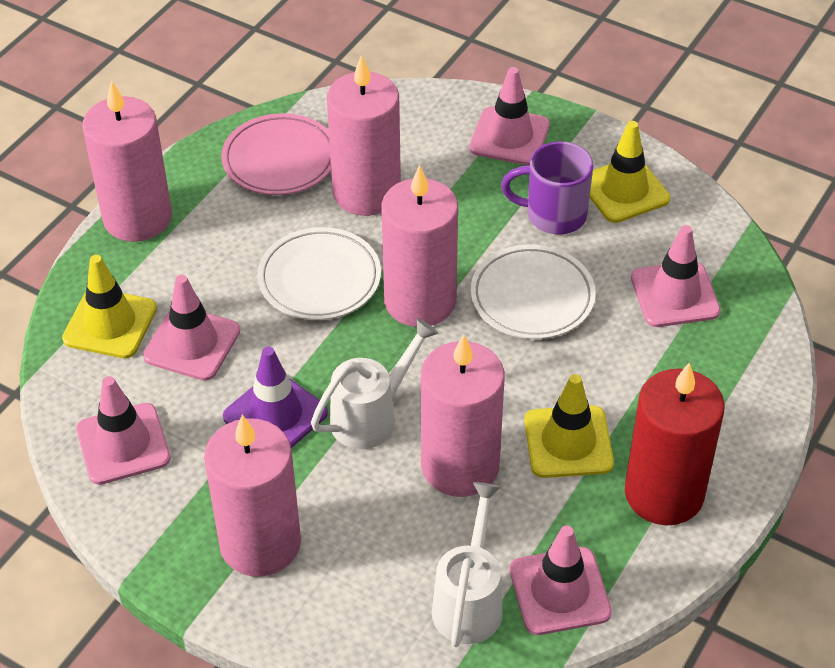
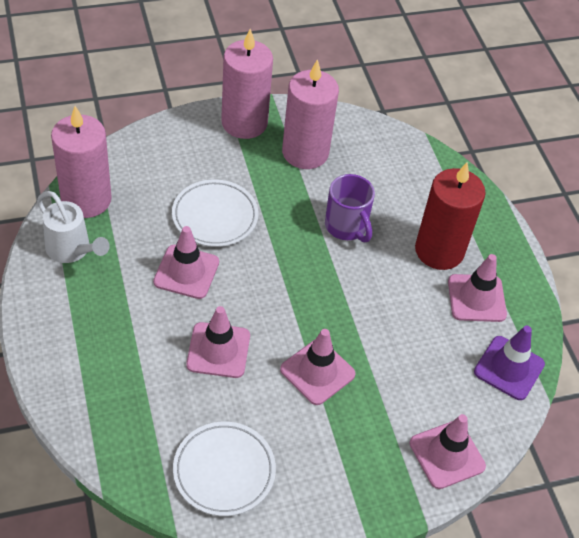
pink candle: 5 -> 3
pink plate: 1 -> 0
white watering can: 2 -> 1
yellow traffic cone: 3 -> 0

